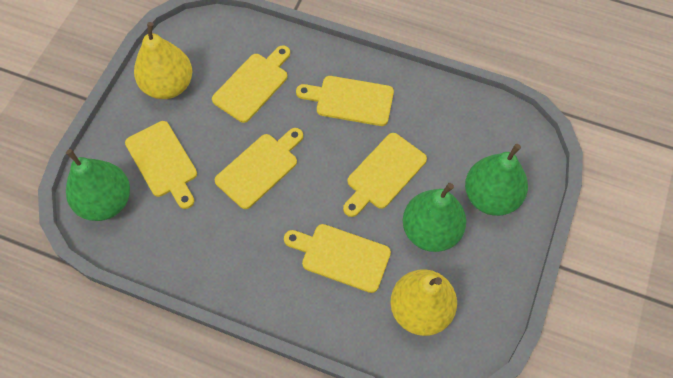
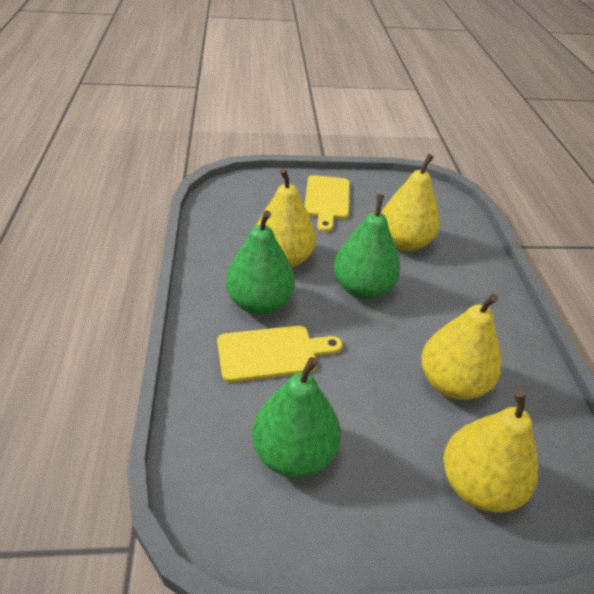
yellow cutting board: 6 -> 2
yellow pear: 2 -> 4

